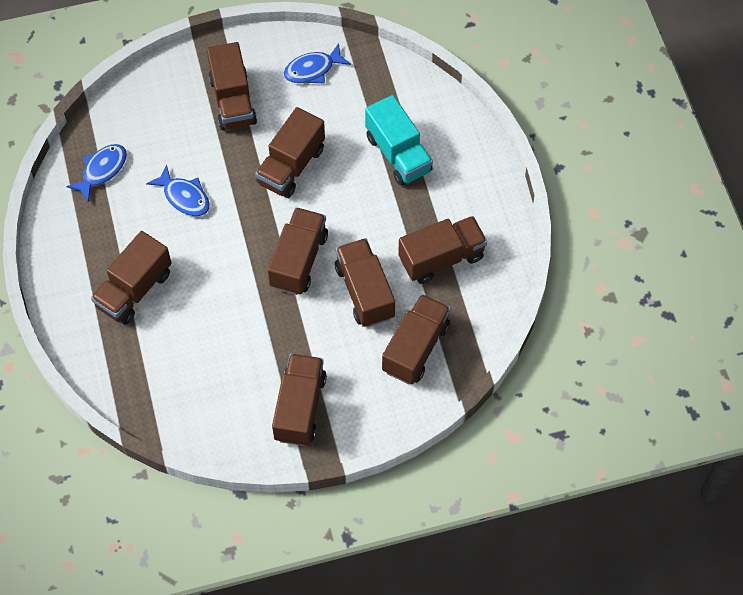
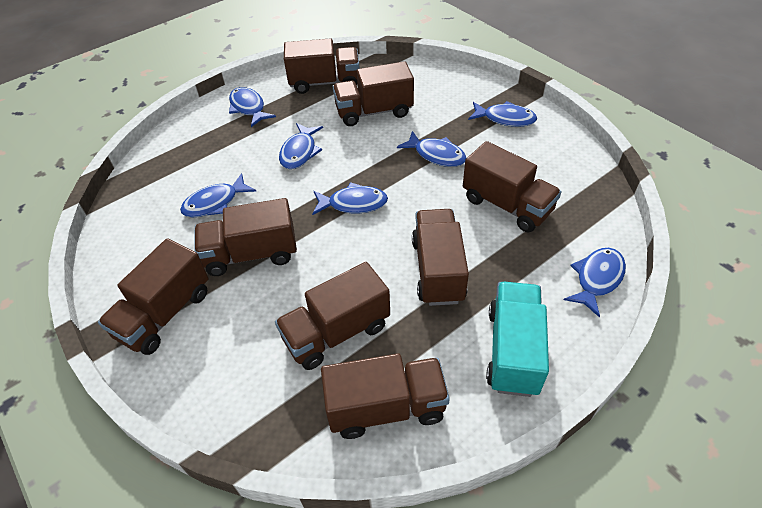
blue fish: 3 -> 7

